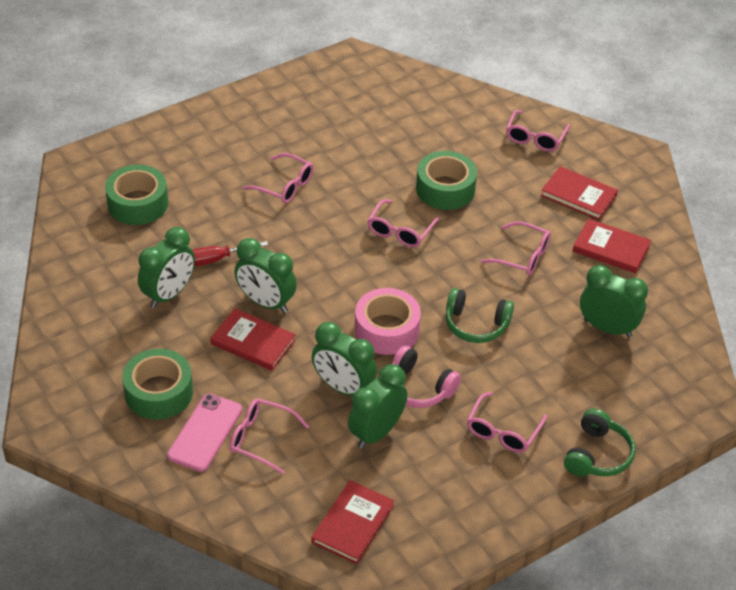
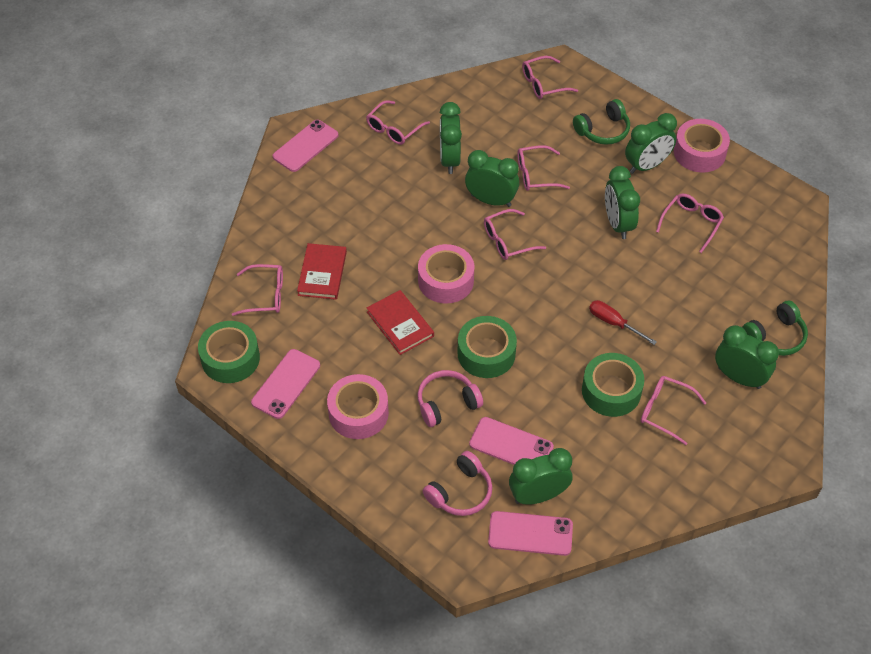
green clock: 5 -> 6
pink glasses: 6 -> 7
pink headphones: 1 -> 2
pink phone: 1 -> 4
pink tape: 1 -> 3
red book: 4 -> 2

